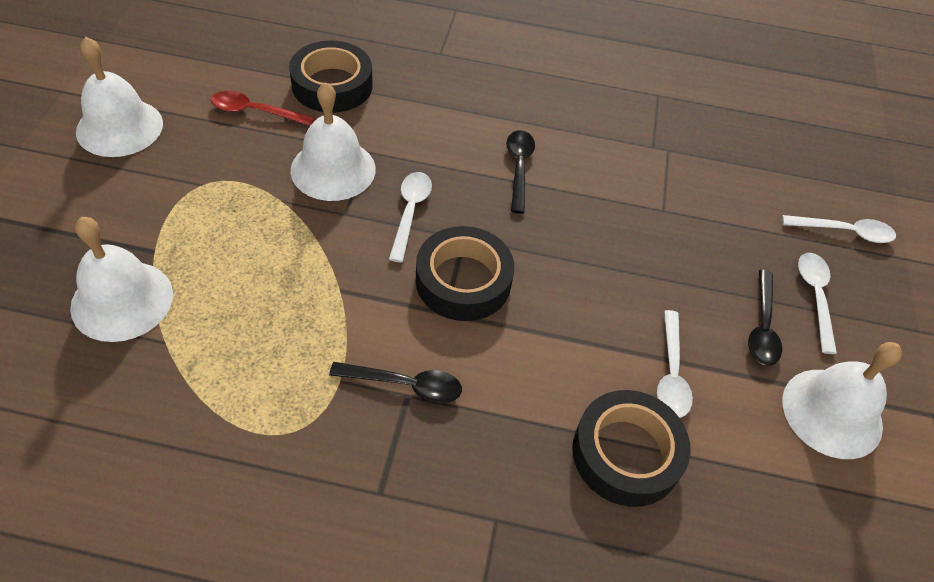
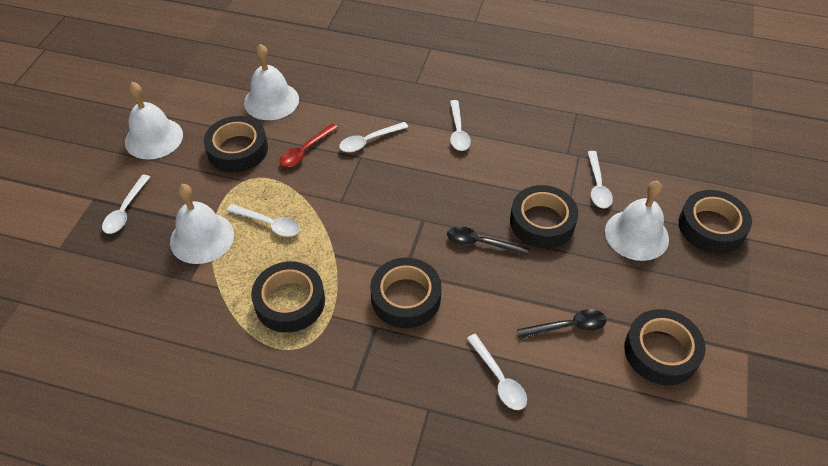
black spoon: 3 -> 2
black tape: 3 -> 6
white spoon: 4 -> 6

